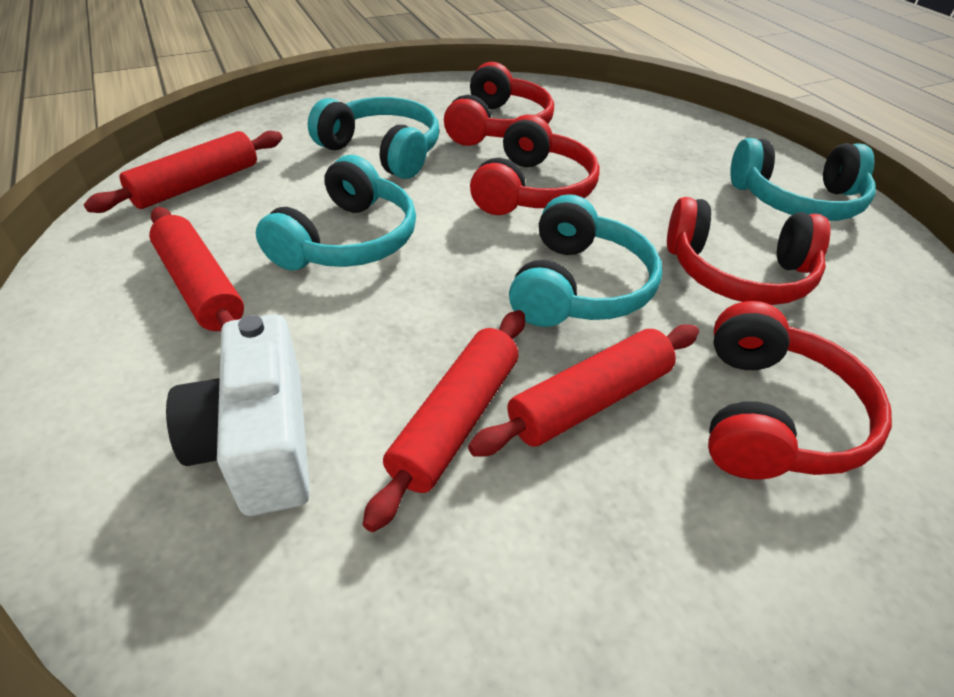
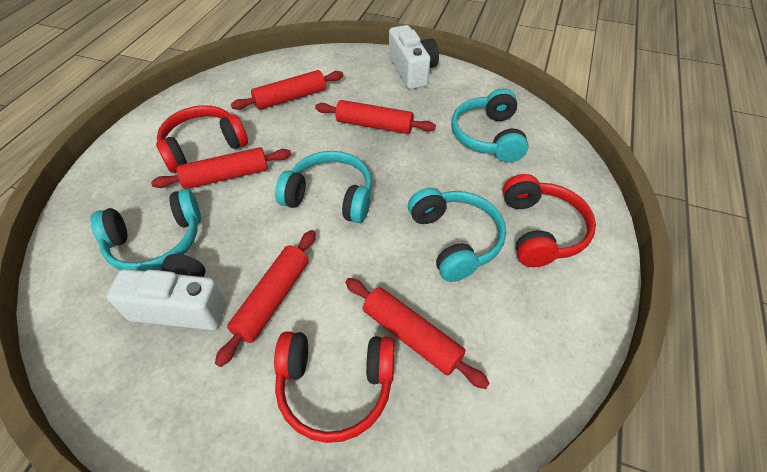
red headphones: 4 -> 3
red rolling pin: 4 -> 5
white camera: 1 -> 2

